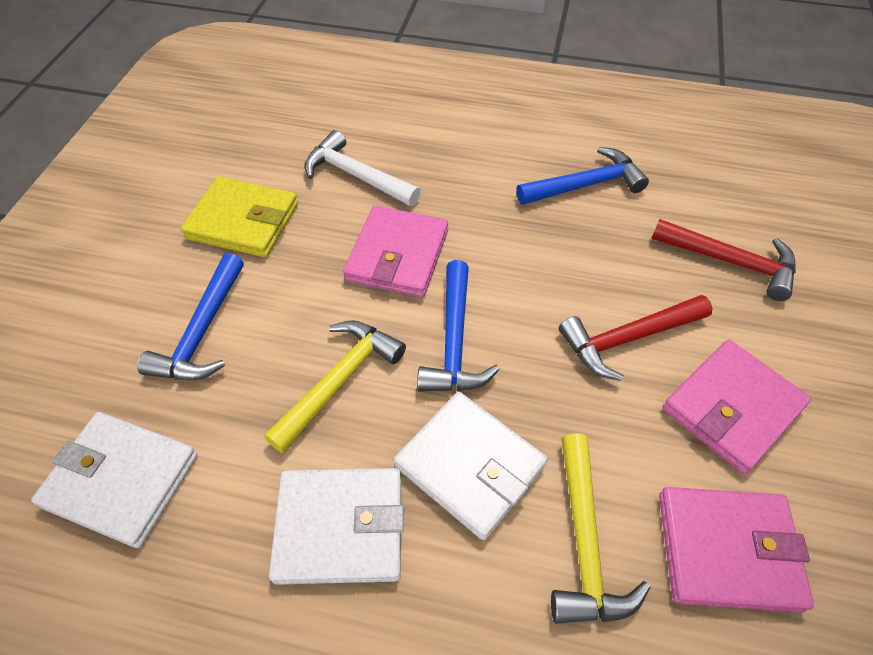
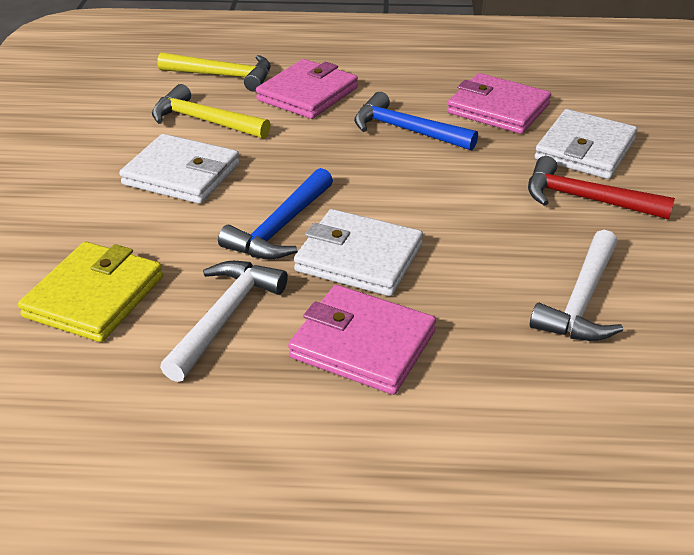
blue hammer: 3 -> 2
red hammer: 2 -> 1
white hammer: 1 -> 2

